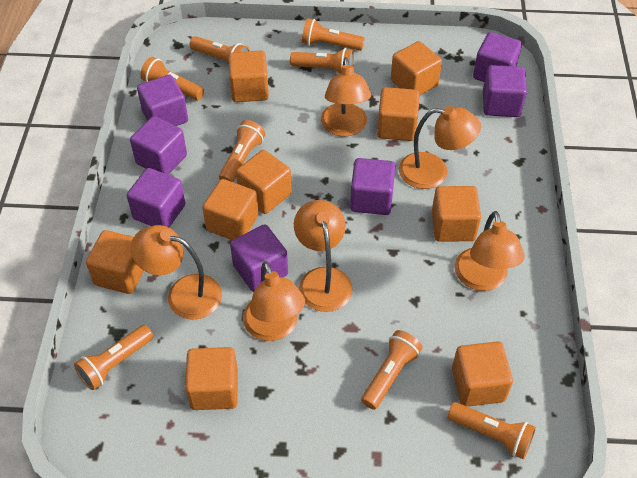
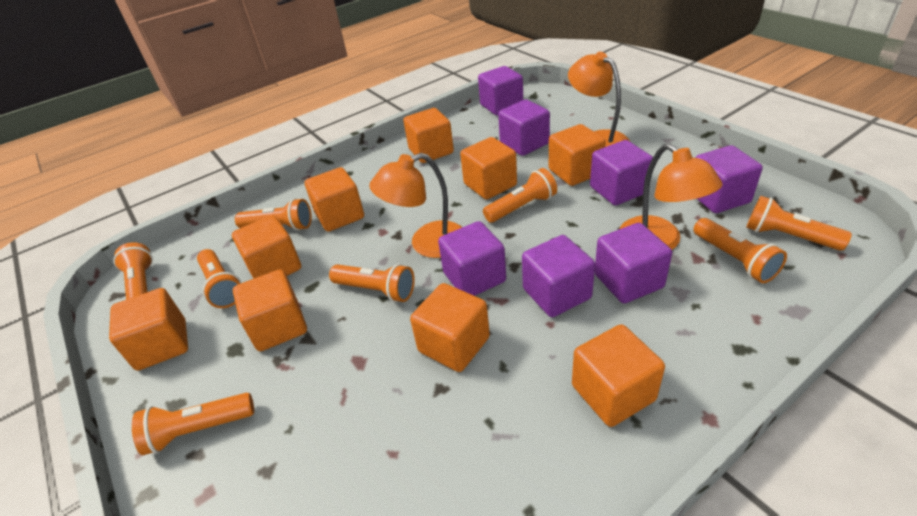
orange lamp: 6 -> 3

